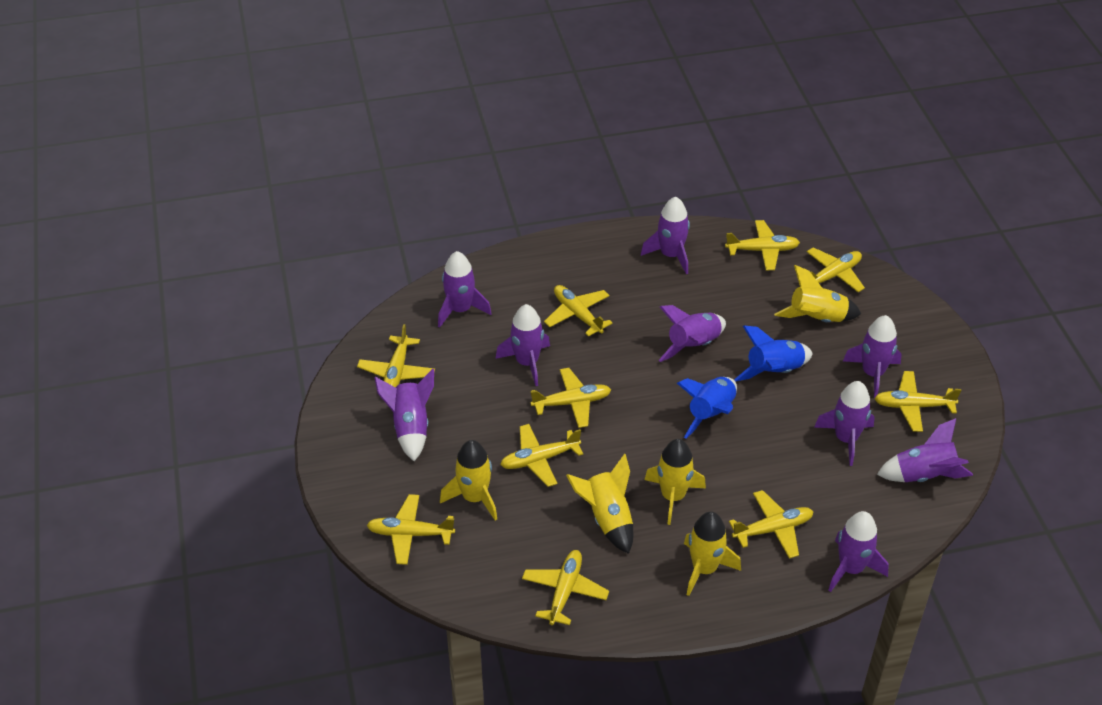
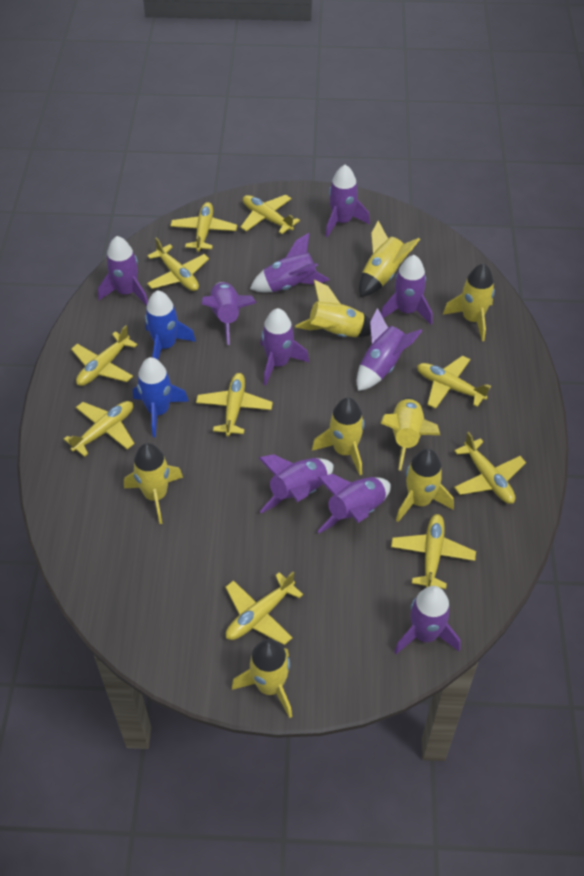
purple rocket: 9 -> 10
yellow rocket: 5 -> 8

